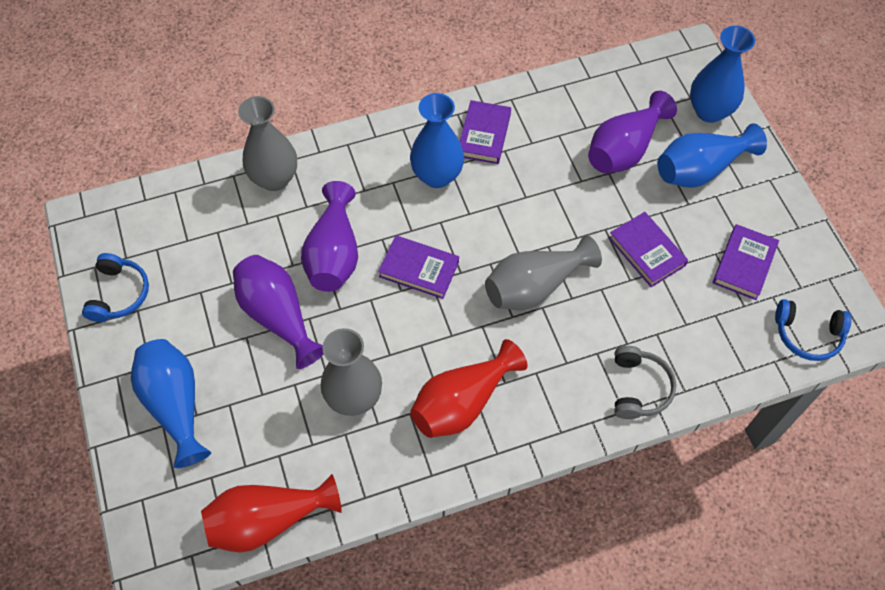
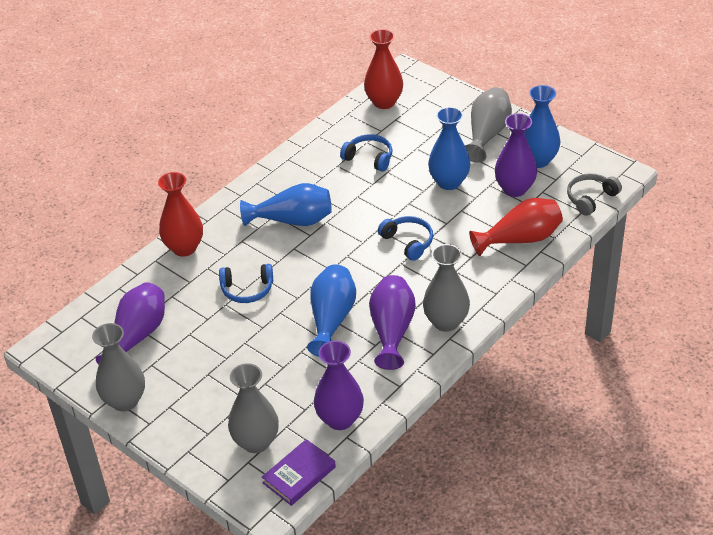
blue headphones: 2 -> 3
grey vase: 3 -> 4
purple book: 4 -> 1
purple vase: 3 -> 4
red vase: 2 -> 3

